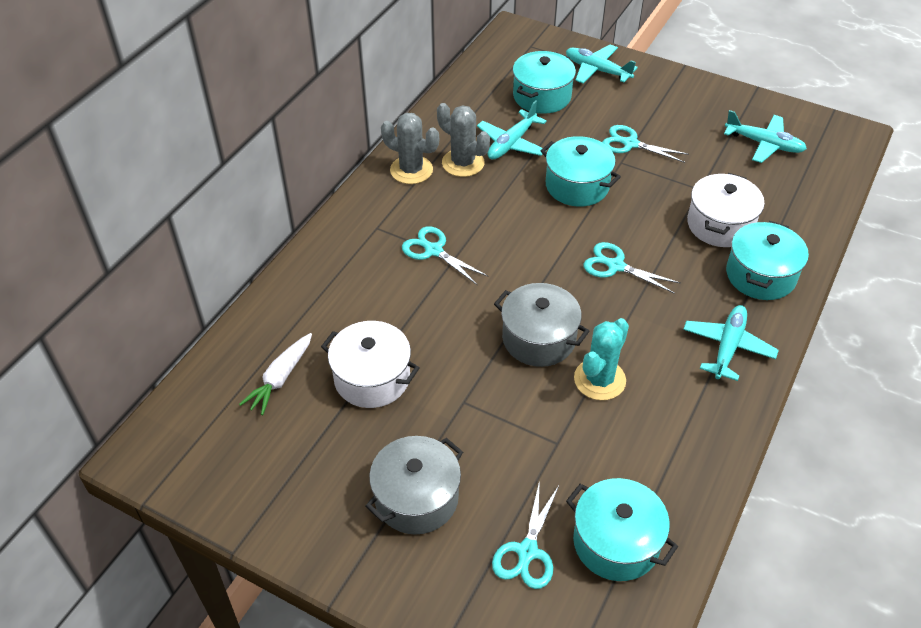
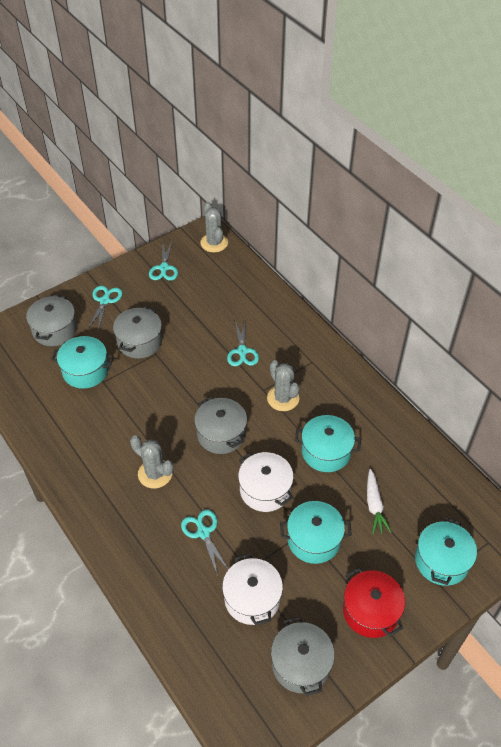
grey cactus: 2 -> 3
grey pot: 2 -> 4
red pot: 0 -> 1
turquoise cactus: 1 -> 0
turquoise plane: 4 -> 0

